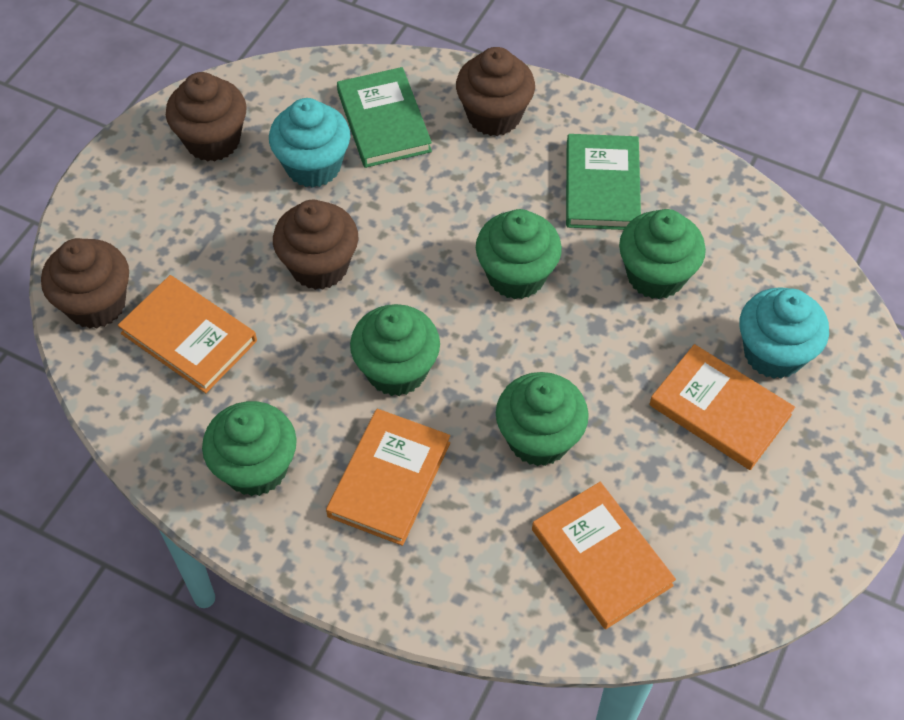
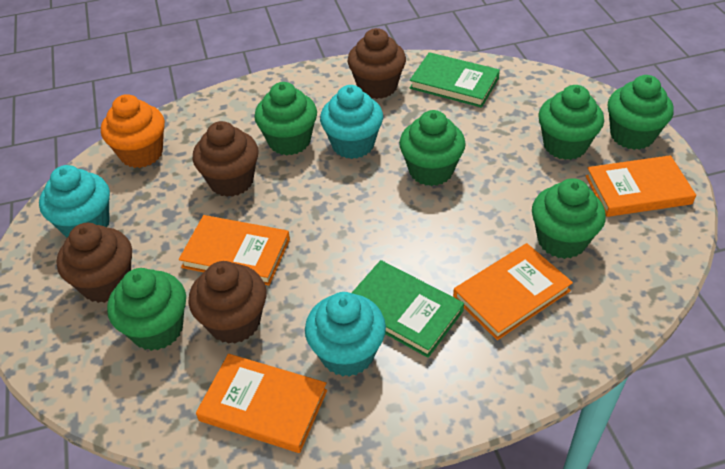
green cupcake: 5 -> 6
orange cupcake: 0 -> 1
turquoise cupcake: 2 -> 3

